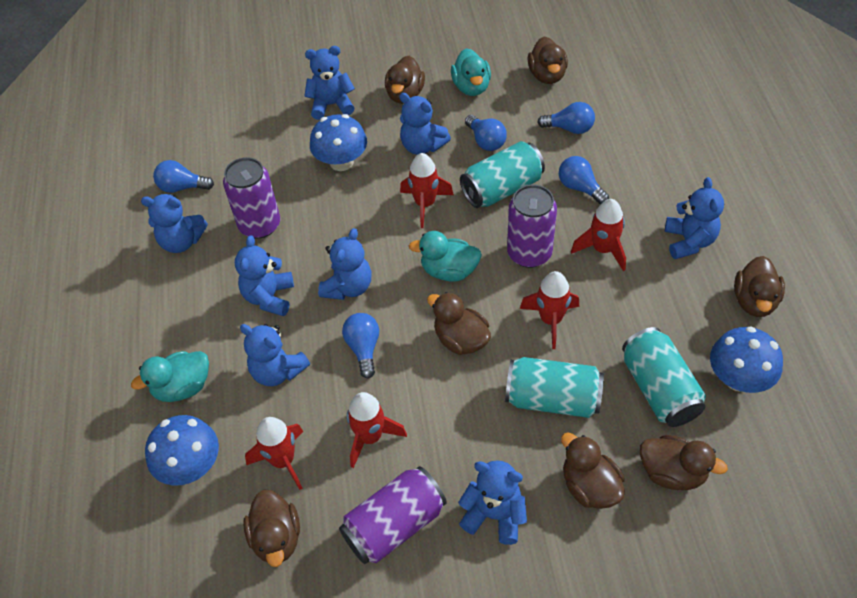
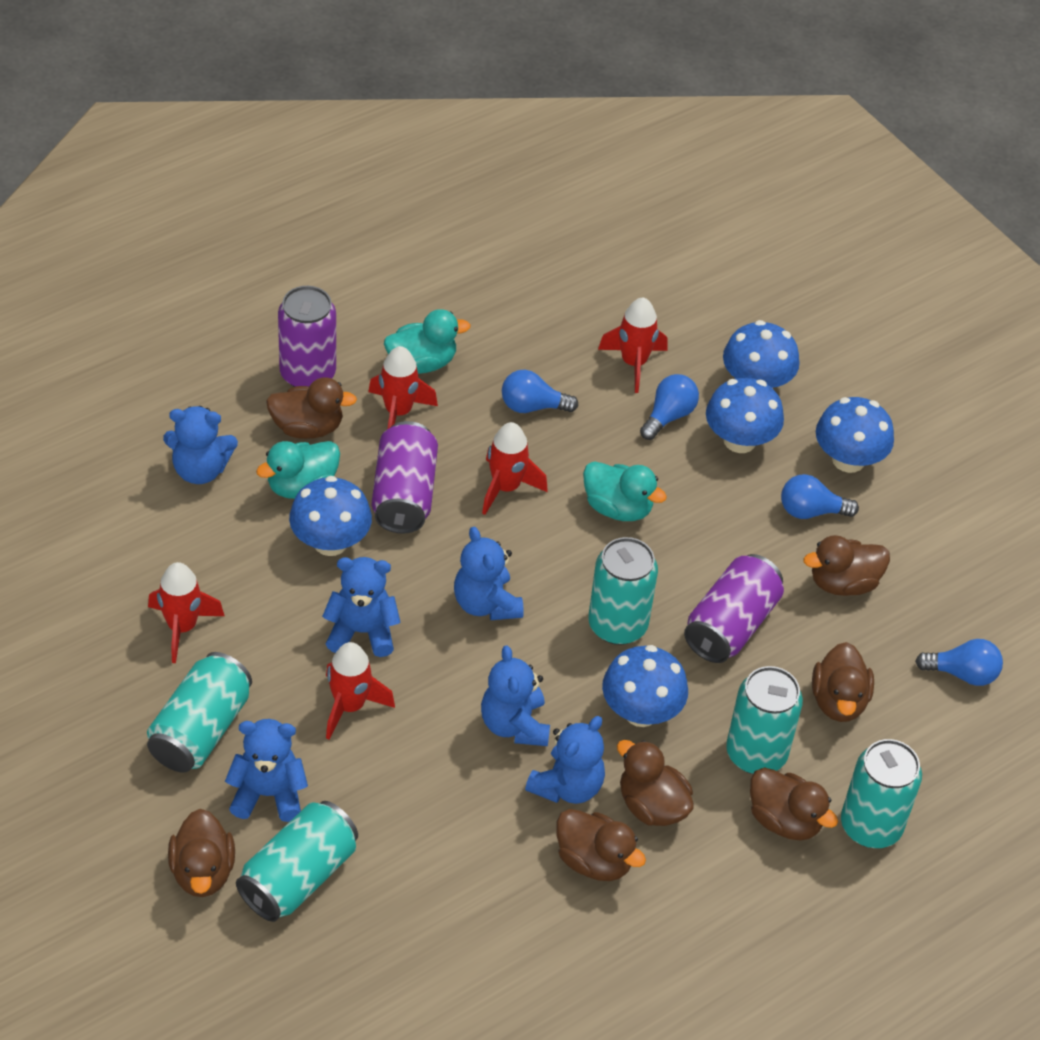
blue light bulb: 5 -> 4
blue mushroom: 3 -> 5
blue teddy bear: 8 -> 6
turquoise can: 3 -> 5

